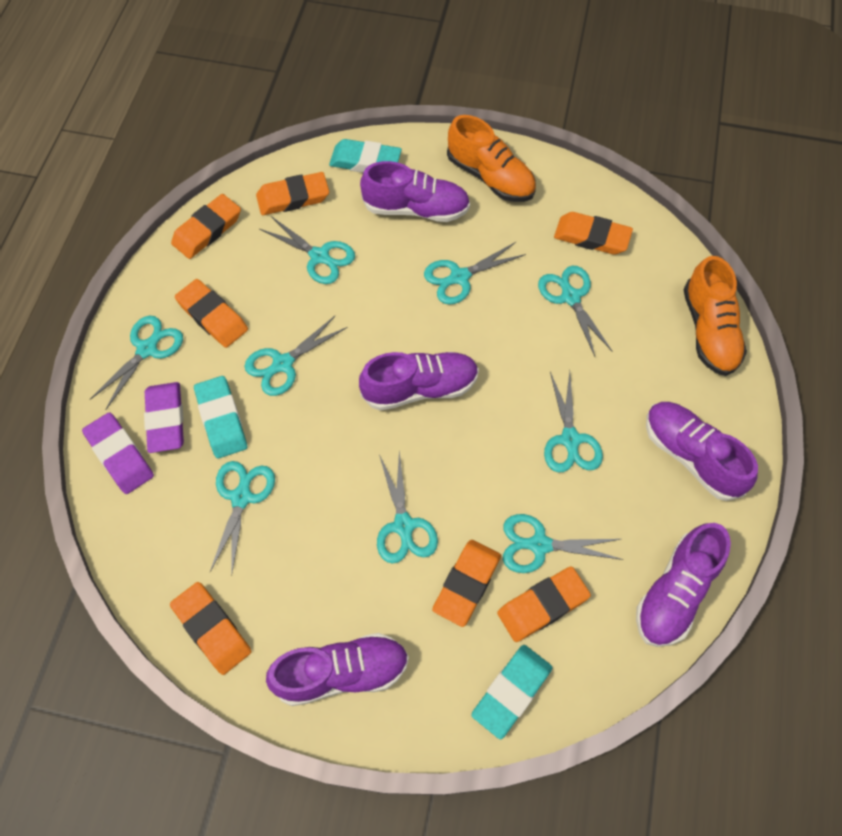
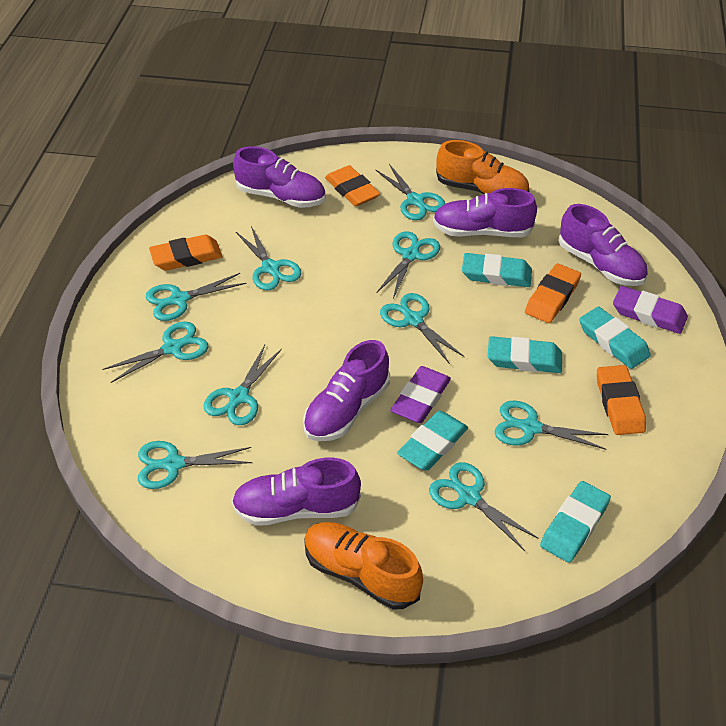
orange eraser: 7 -> 4
turquoise eraser: 3 -> 5
turquoise scissors: 9 -> 10

